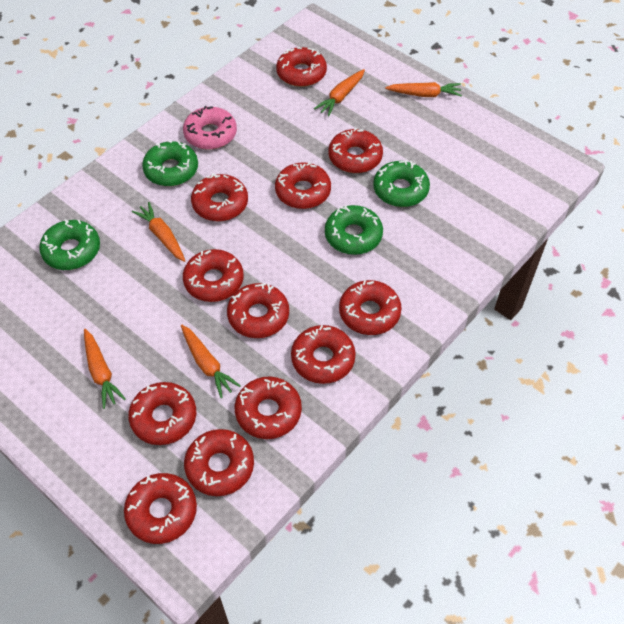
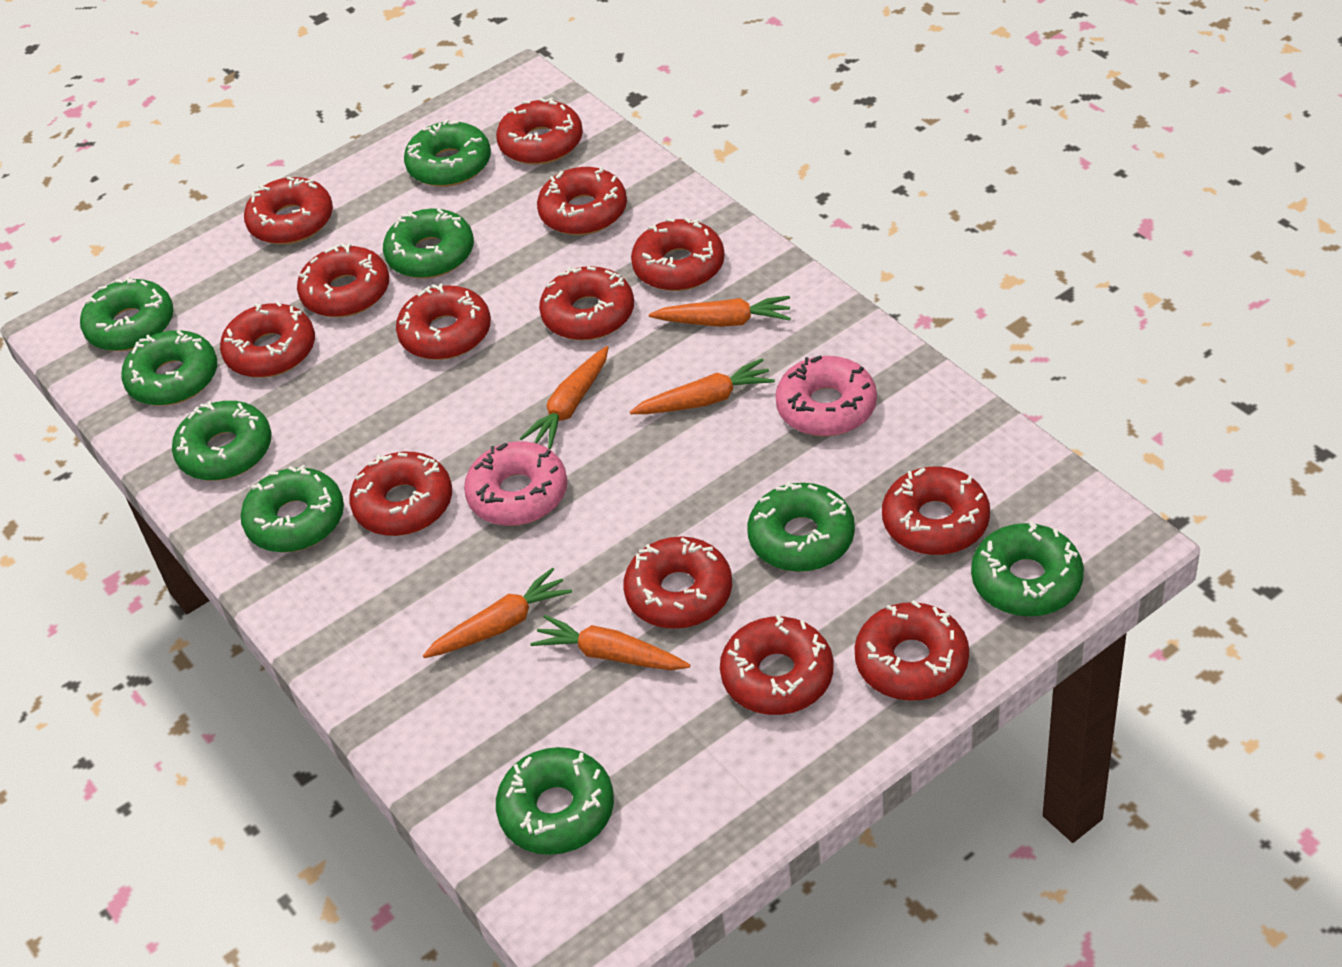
green donut: 4 -> 9
pink donut: 1 -> 2
red donut: 12 -> 13

